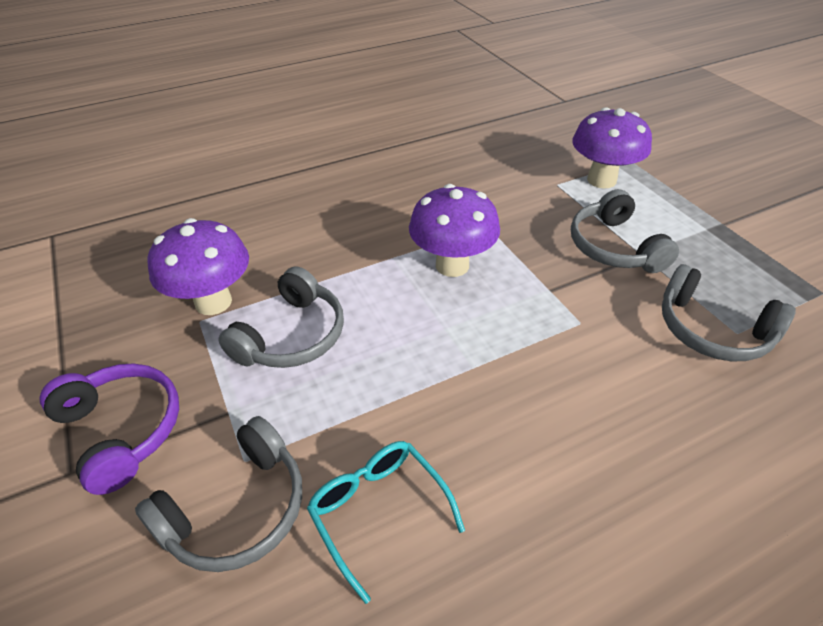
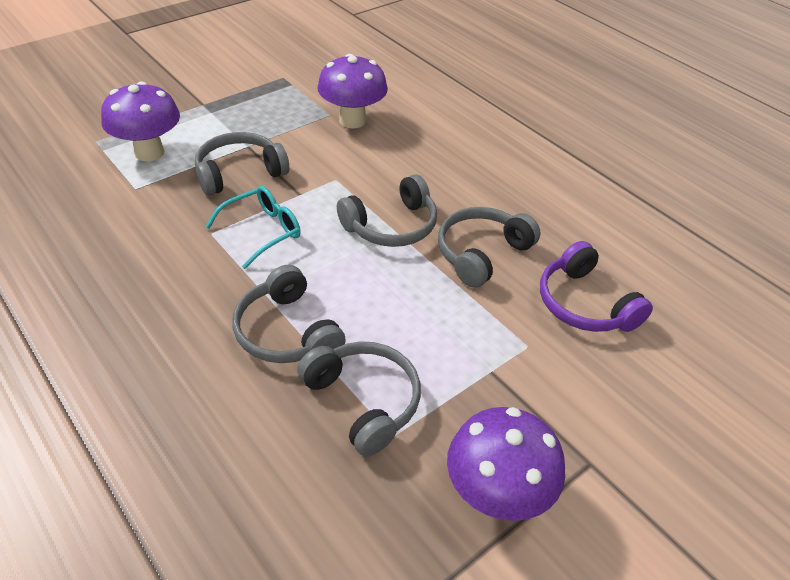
grey headphones: 4 -> 5

